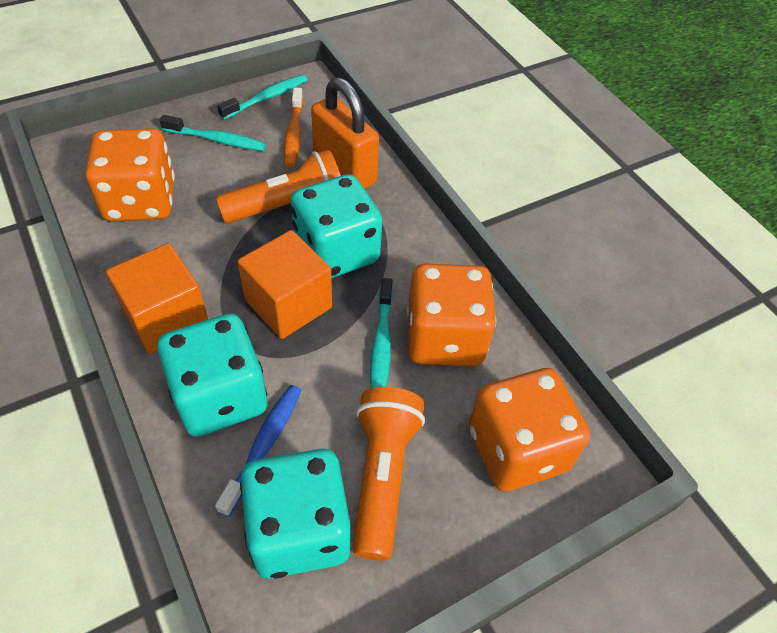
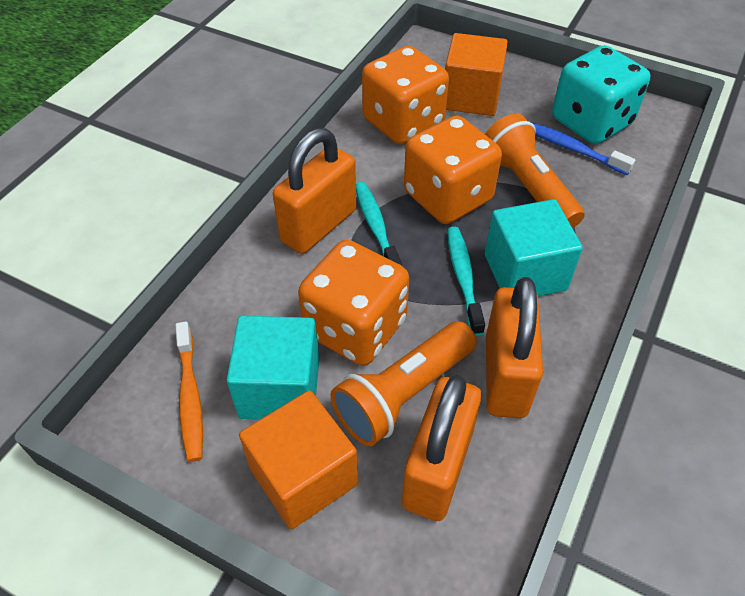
orange padlock: 1 -> 3
turquoise cube: 0 -> 2
turquoise dice: 3 -> 1
turquoise toothbrush: 3 -> 2

